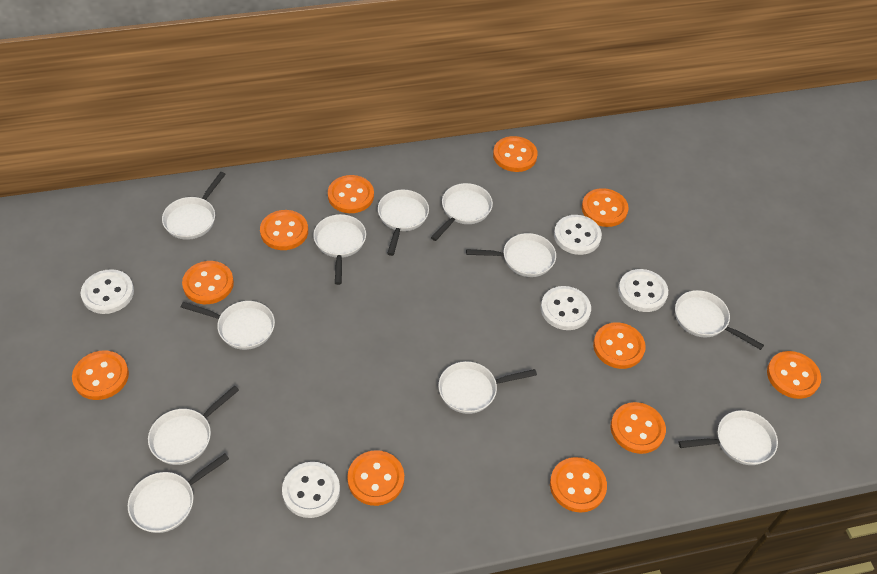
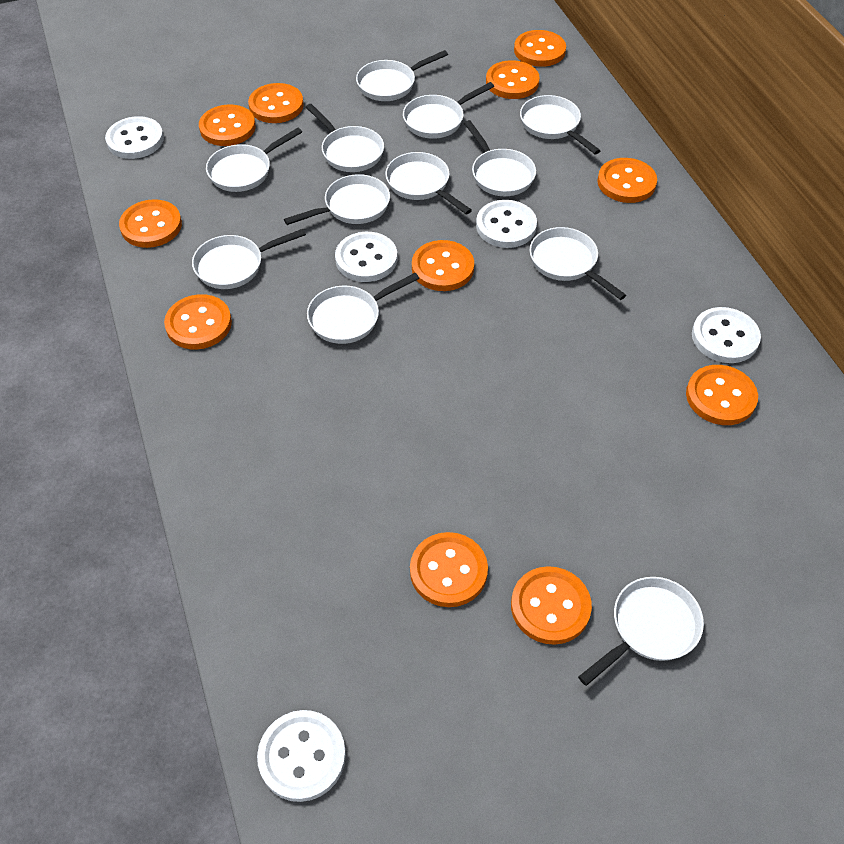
white pan: 11 -> 12

